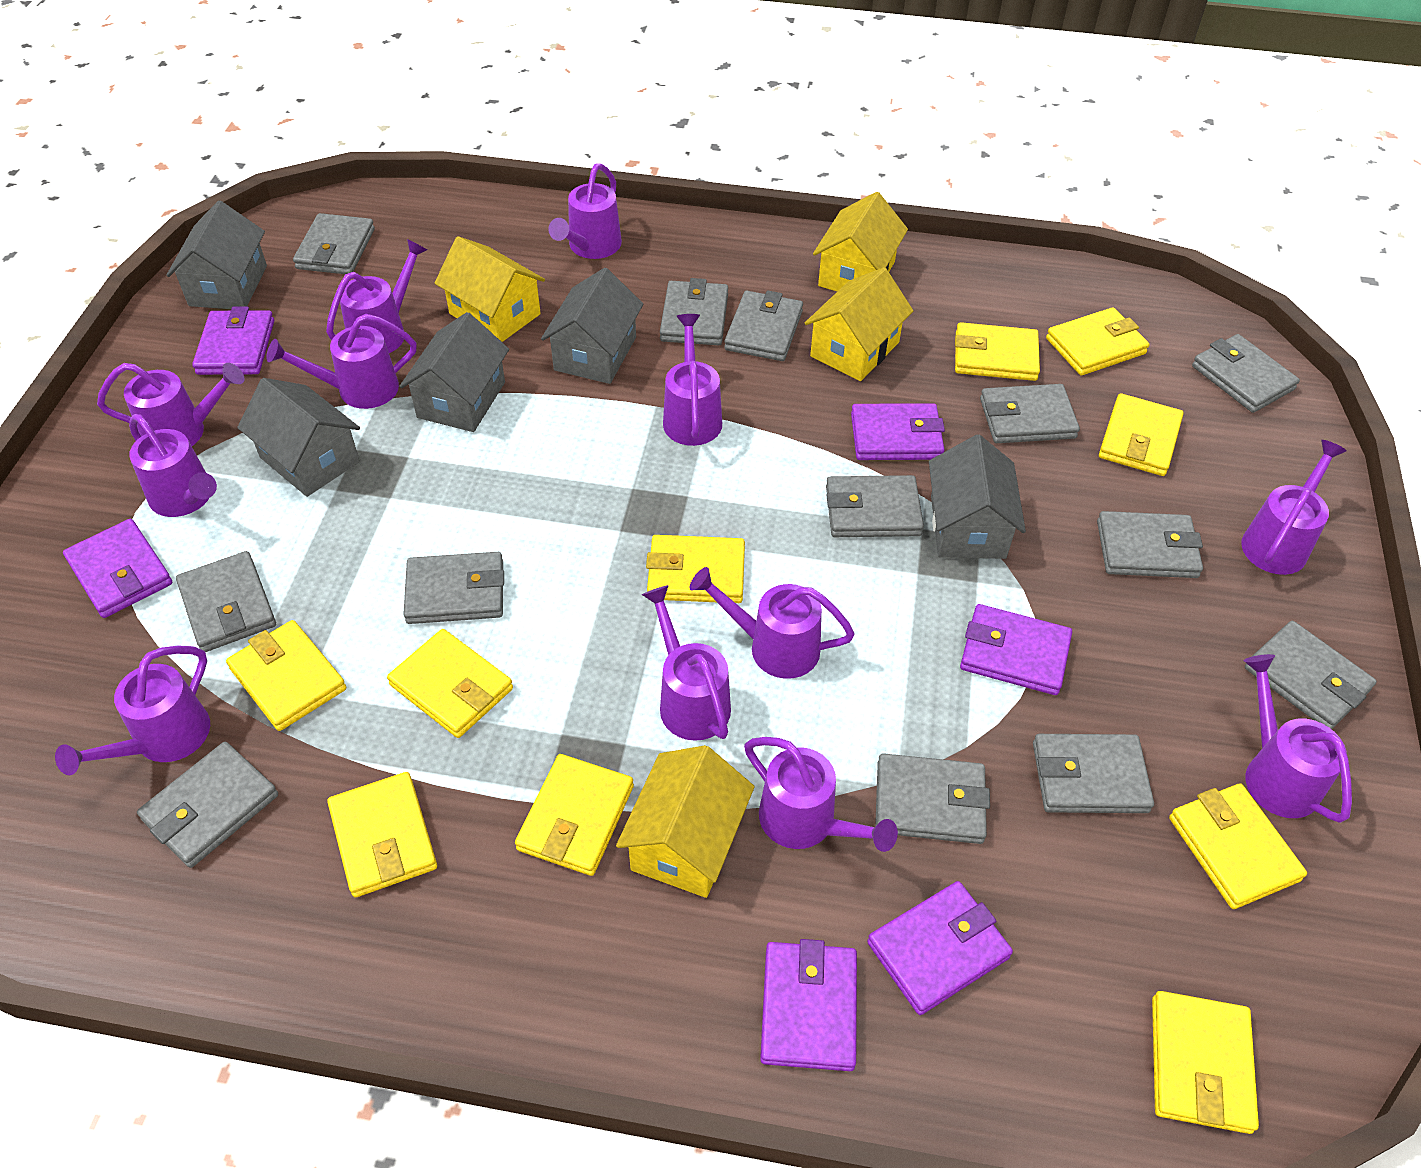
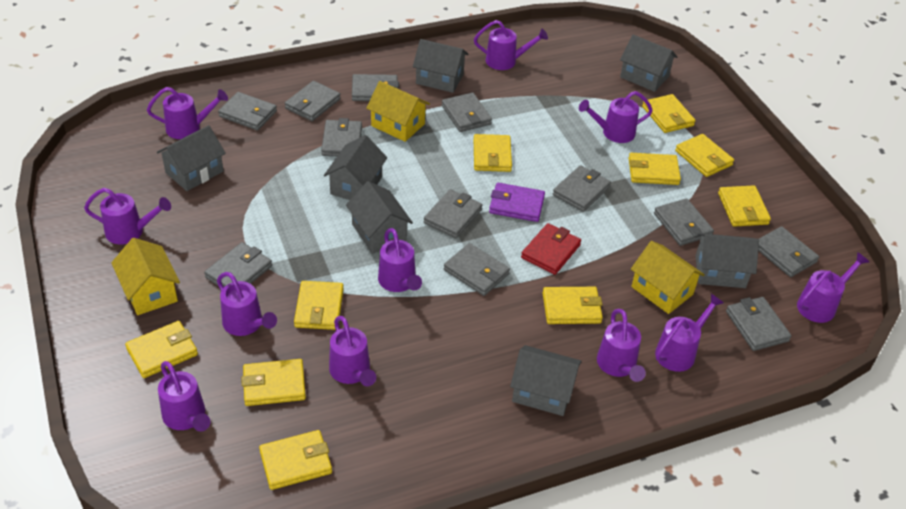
grey house: 5 -> 7
grey wallet: 13 -> 12
purple wallet: 6 -> 1
purple watering can: 12 -> 11
red wallet: 0 -> 1
yellow house: 4 -> 3

